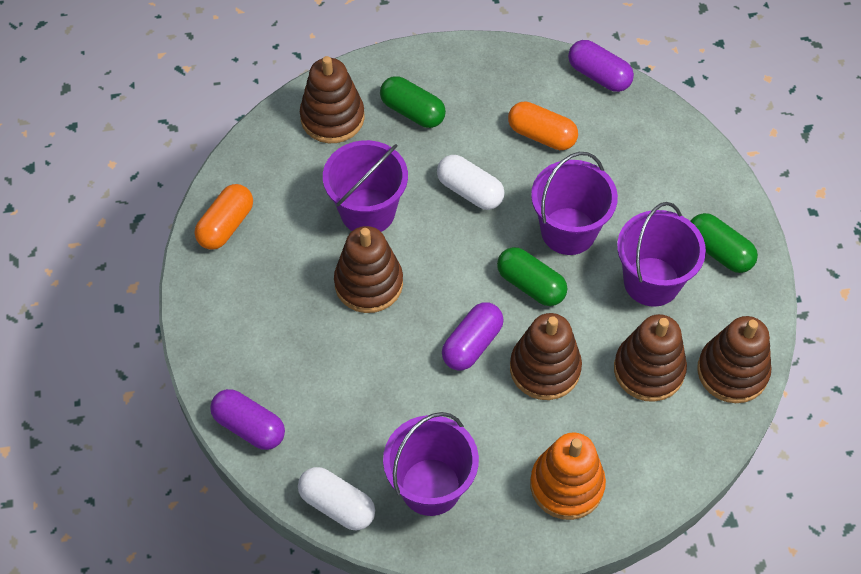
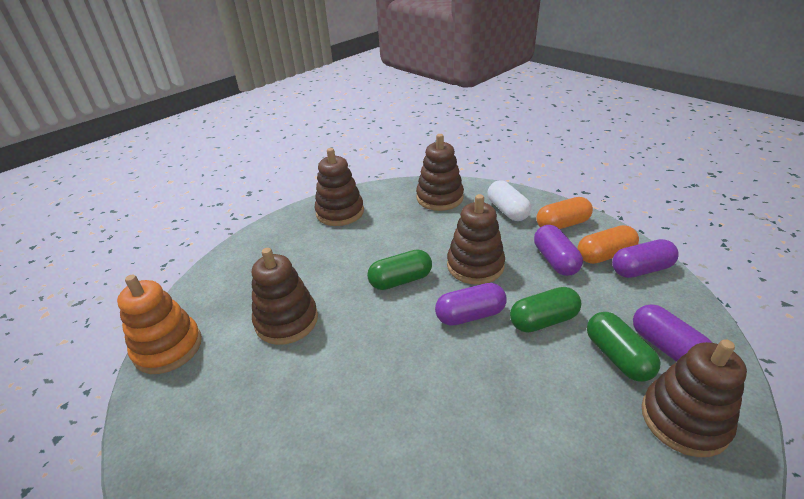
purple bucket: 4 -> 0
purple capsule: 3 -> 4
white capsule: 2 -> 1

